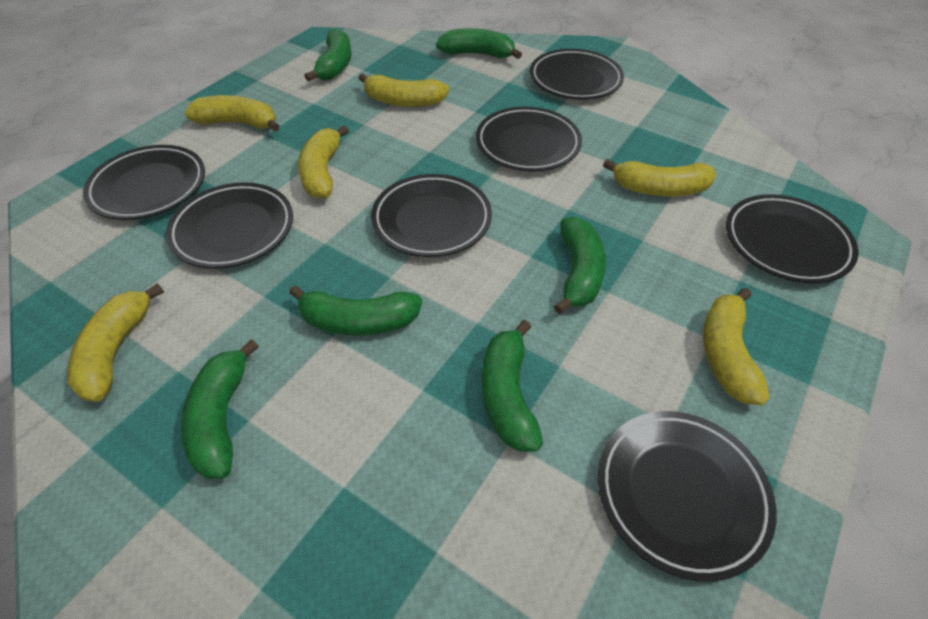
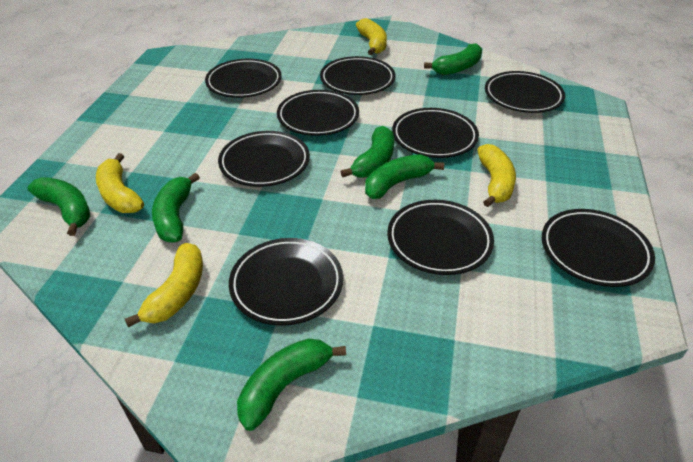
black plate: 7 -> 9
yellow banana: 6 -> 4

